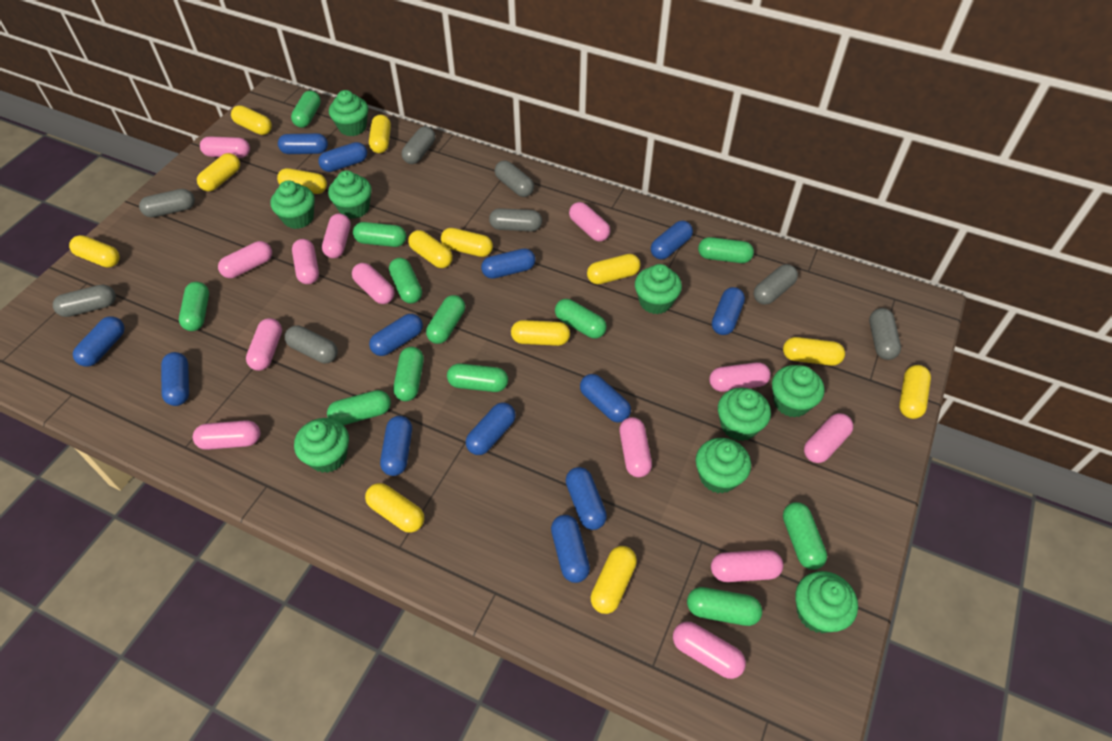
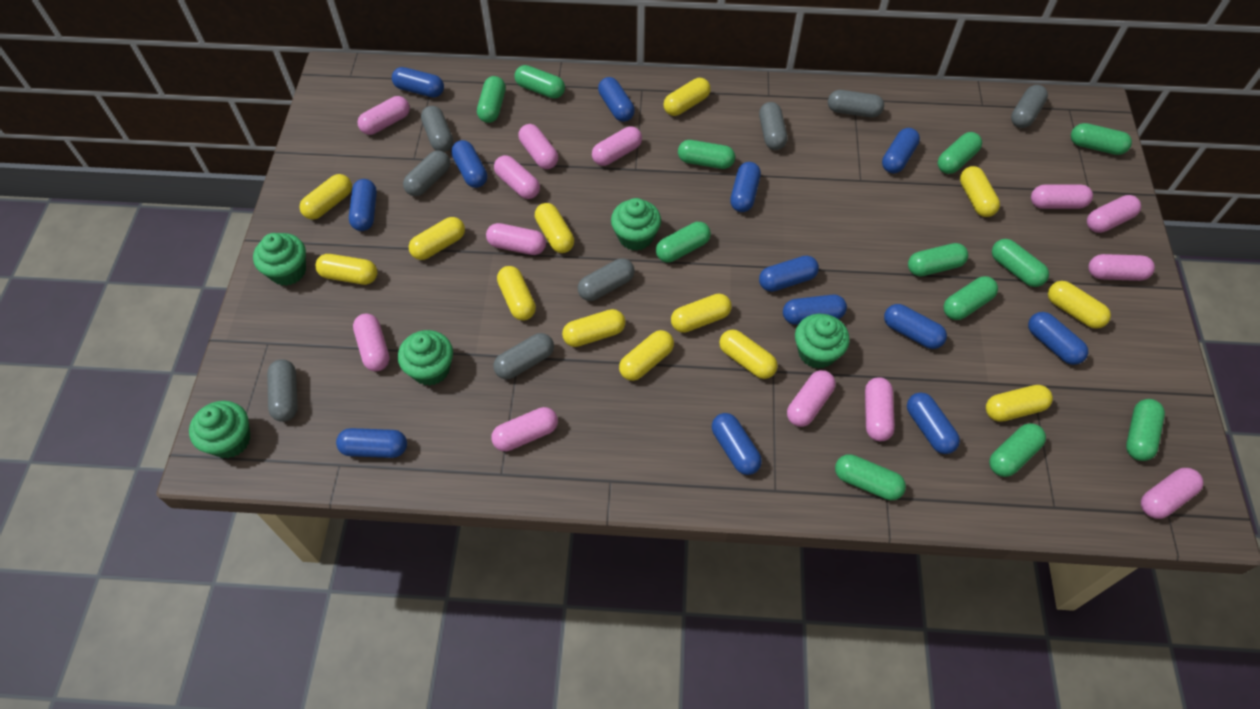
green cupcake: 9 -> 5

